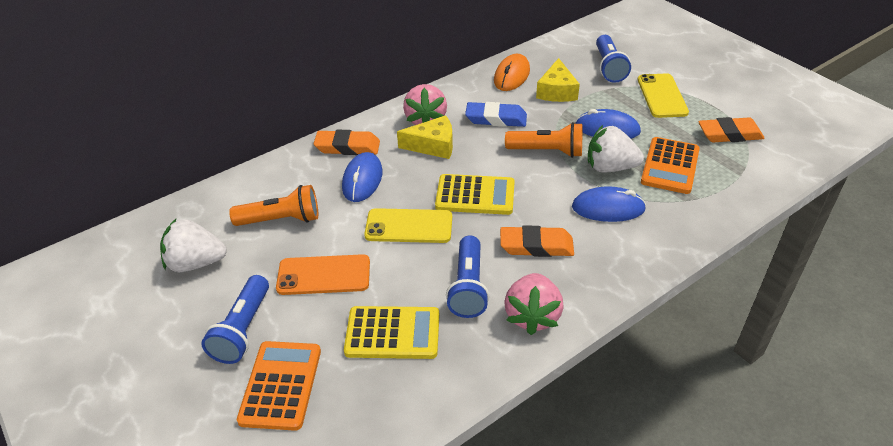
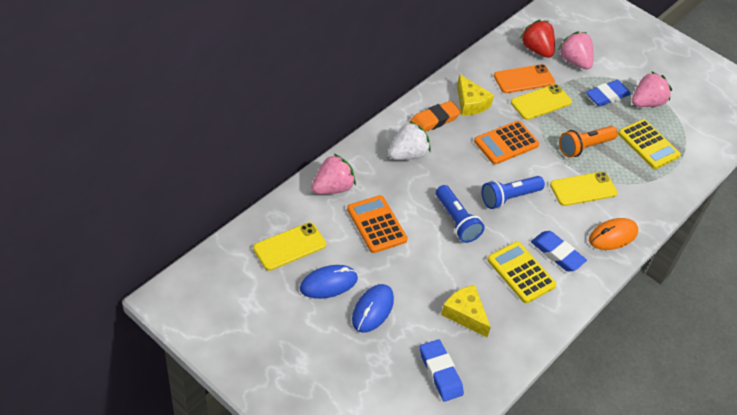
blue eraser: 1 -> 3
blue flashlight: 3 -> 2
blue mouse: 3 -> 2
orange eraser: 3 -> 1
orange flashlight: 2 -> 1
pink strawberry: 2 -> 3
red strawberry: 0 -> 1
white strawberry: 2 -> 1
yellow phone: 2 -> 3

